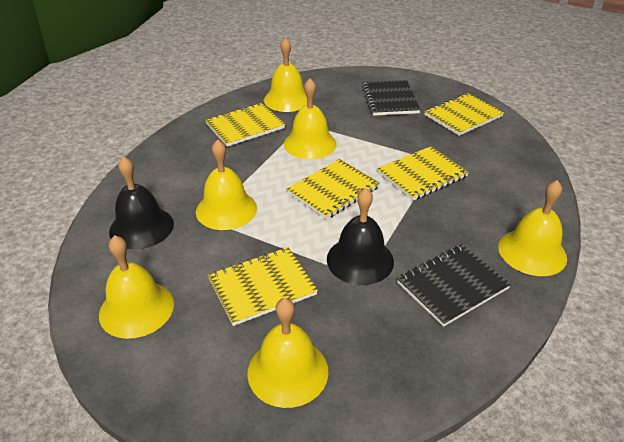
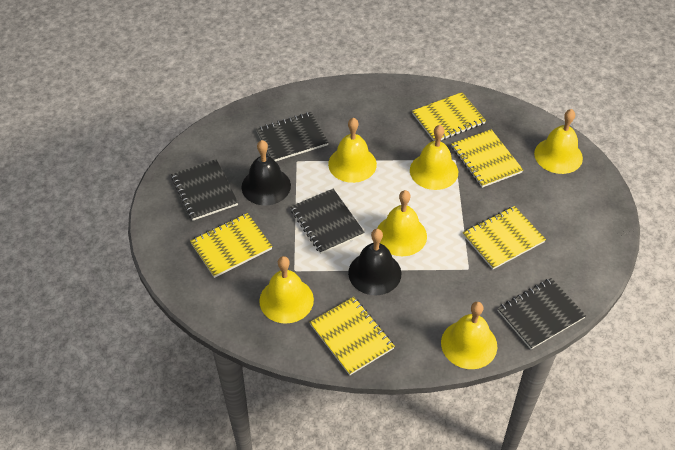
black notebook: 2 -> 4

